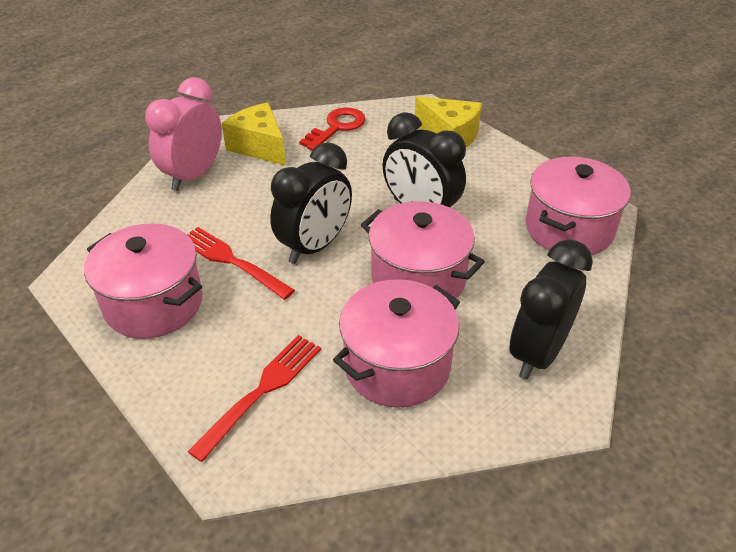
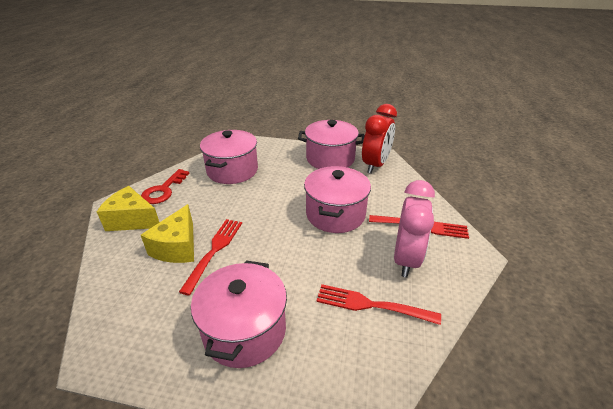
black clock: 3 -> 0
red clock: 0 -> 1
red fork: 2 -> 3

